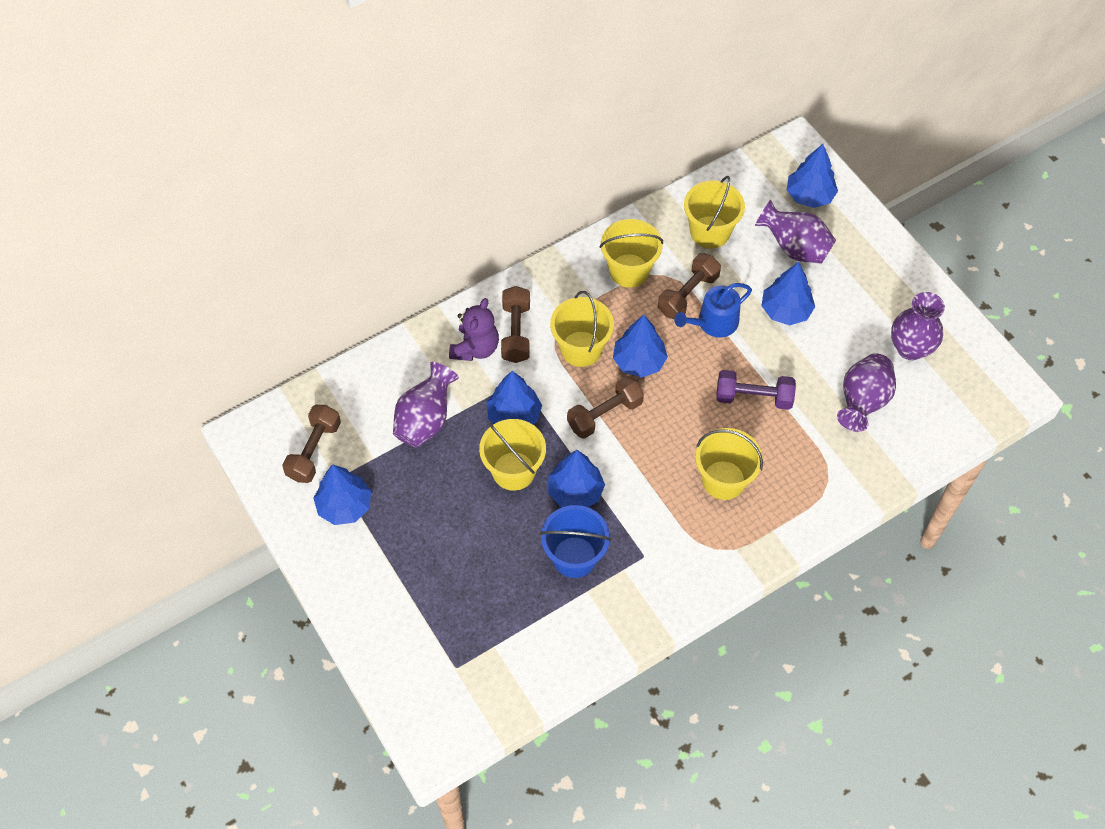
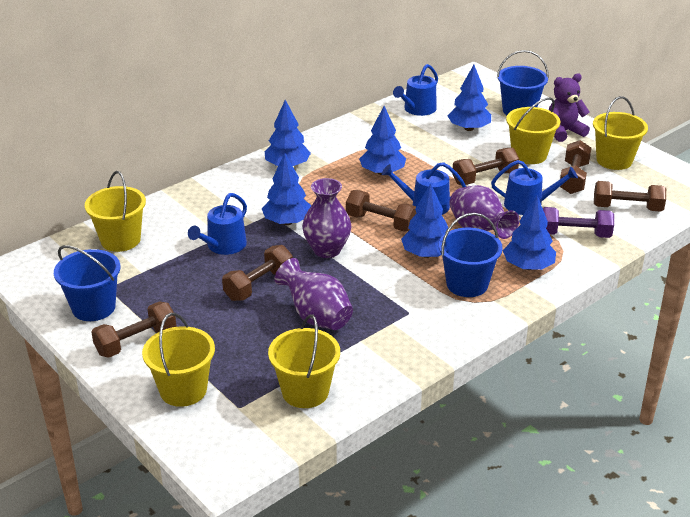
blue bucket: 1 -> 3
blue watering can: 1 -> 4
brown dumbbell: 4 -> 6
purple vase: 4 -> 3

